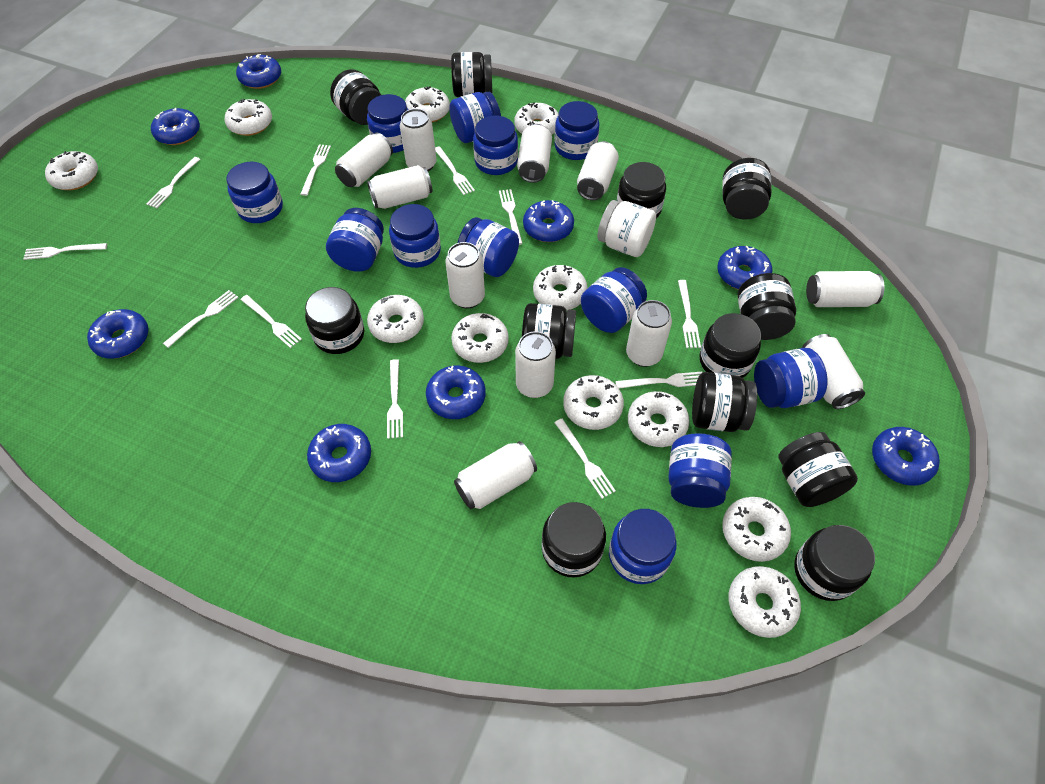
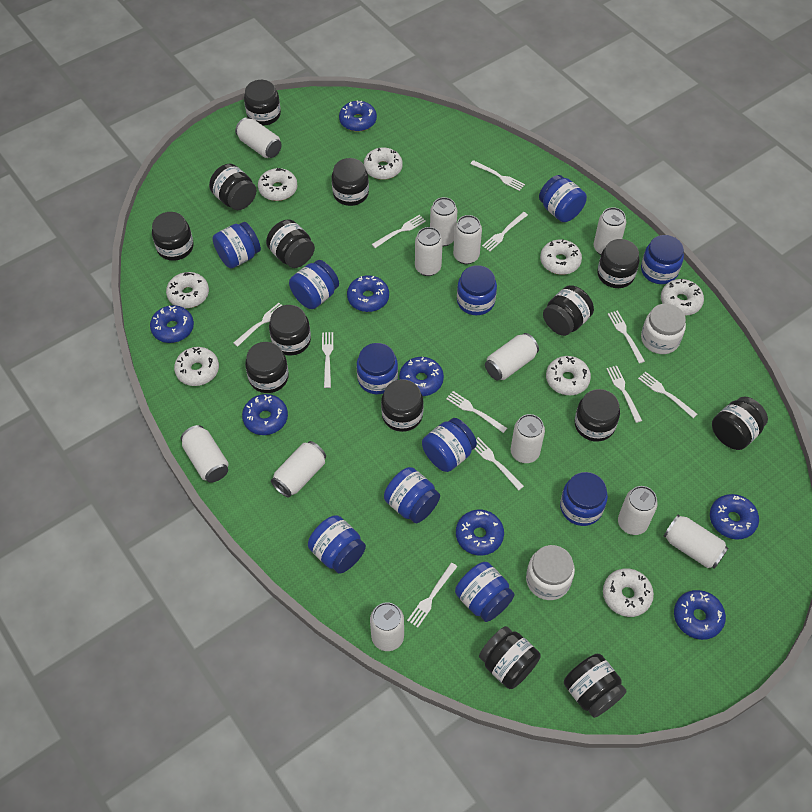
black jar: 12 -> 14
blue jar: 12 -> 11
white can: 11 -> 12
white donut: 11 -> 8
white jar: 1 -> 2

